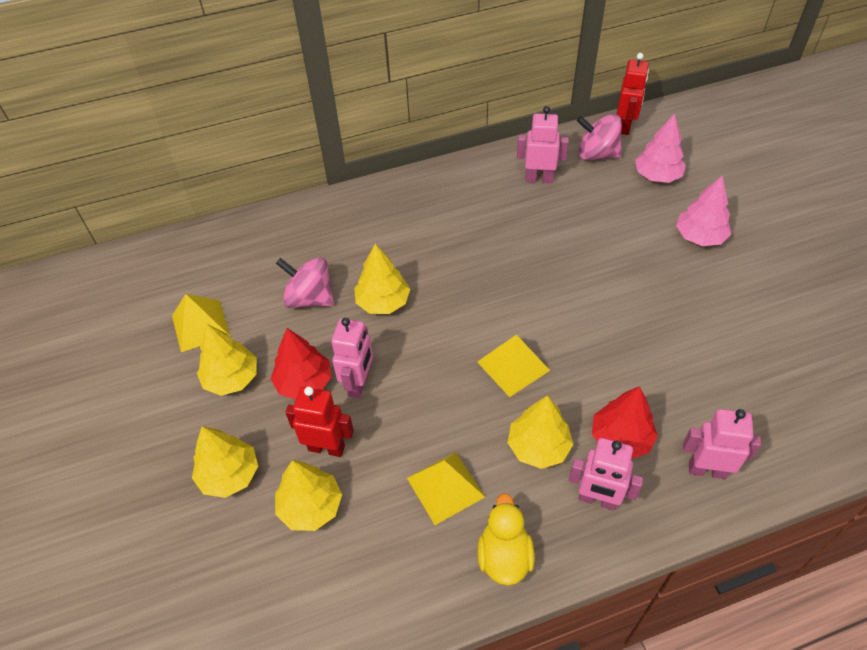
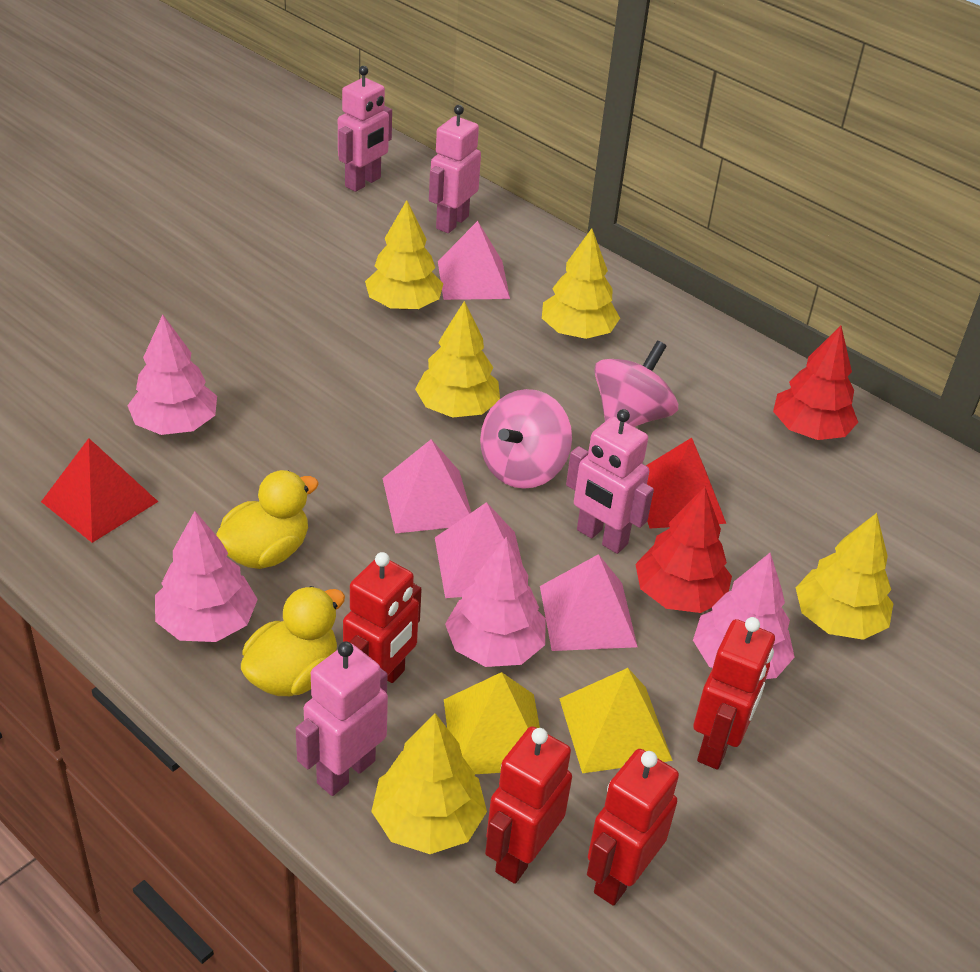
pink pyramid: 0 -> 4
pink tree: 2 -> 4
red pyramid: 0 -> 2
red robot: 2 -> 4
yellow duck: 1 -> 2
yellow pyramid: 3 -> 2

